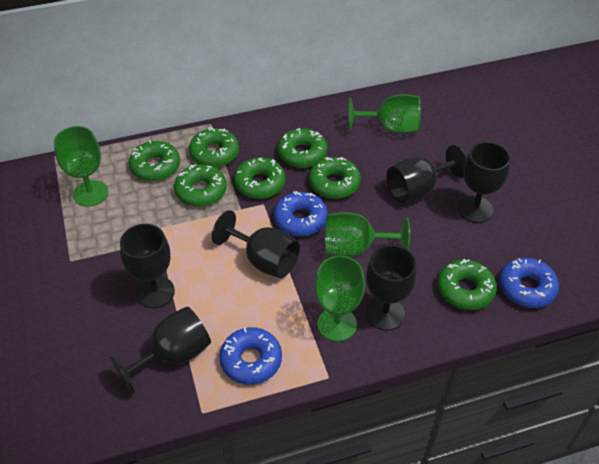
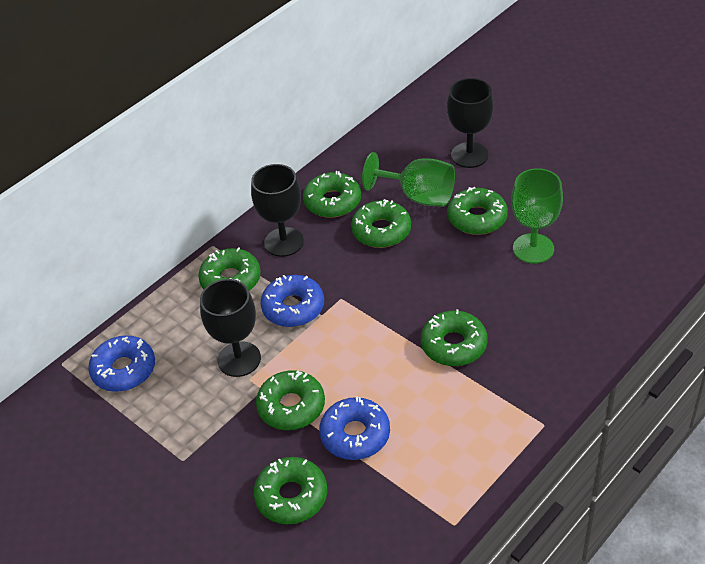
black goblet: 6 -> 3
green goblet: 4 -> 2

